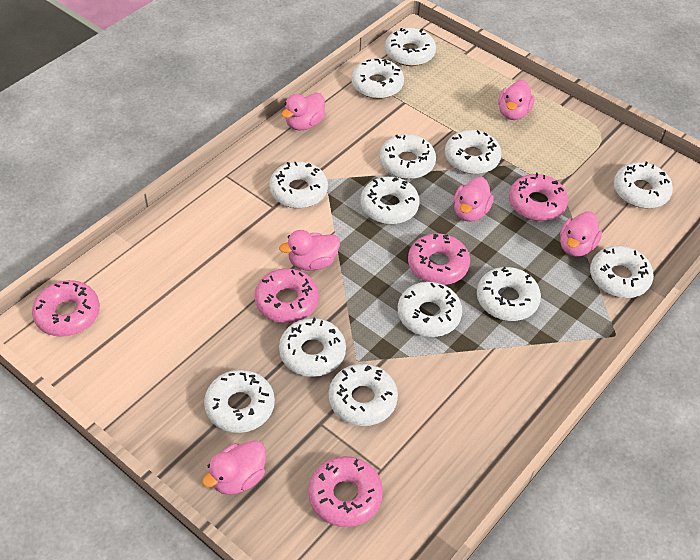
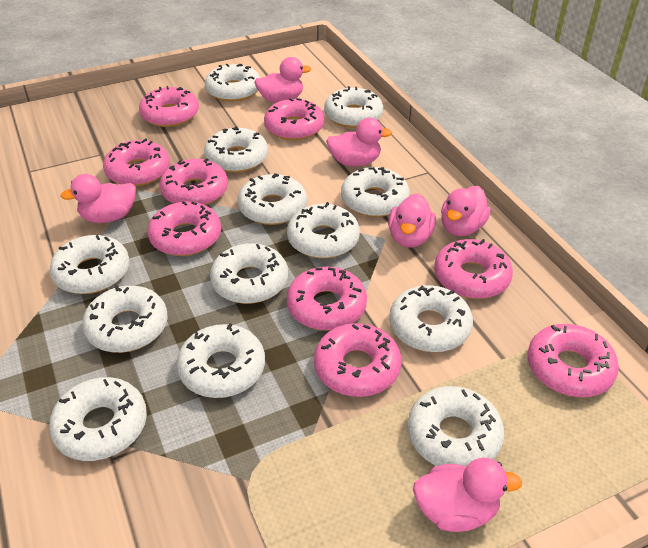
pink donut: 5 -> 9

